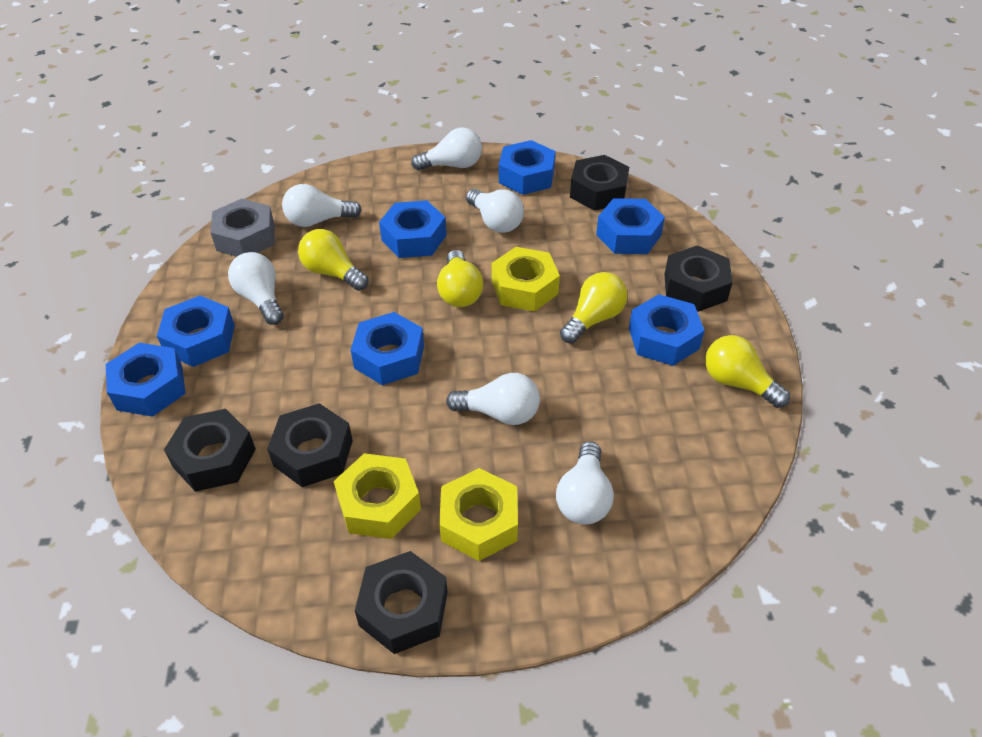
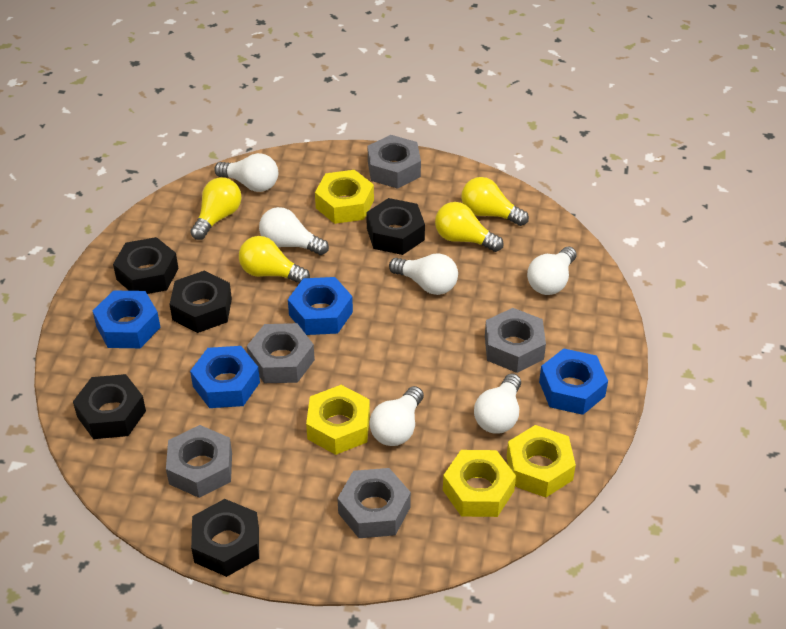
blue nut: 7 -> 4
grey nut: 1 -> 5
yellow nut: 3 -> 4

